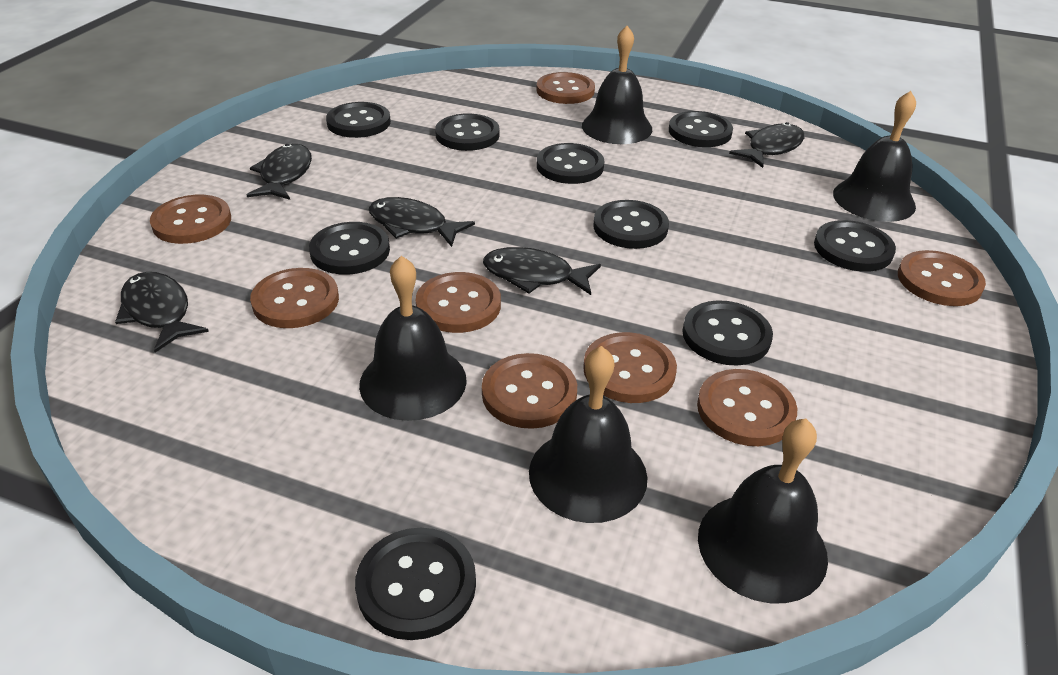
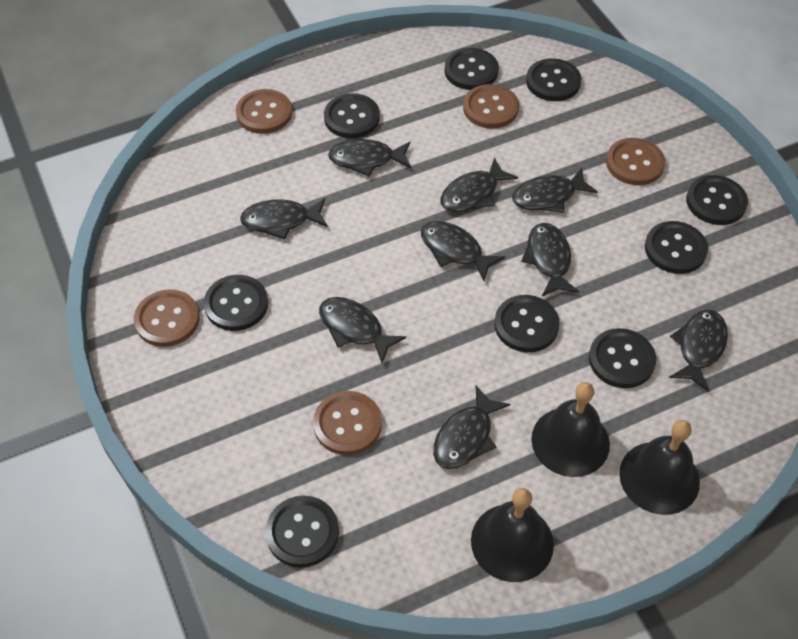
black bell: 5 -> 3
black fish: 5 -> 9
brown button: 8 -> 5

